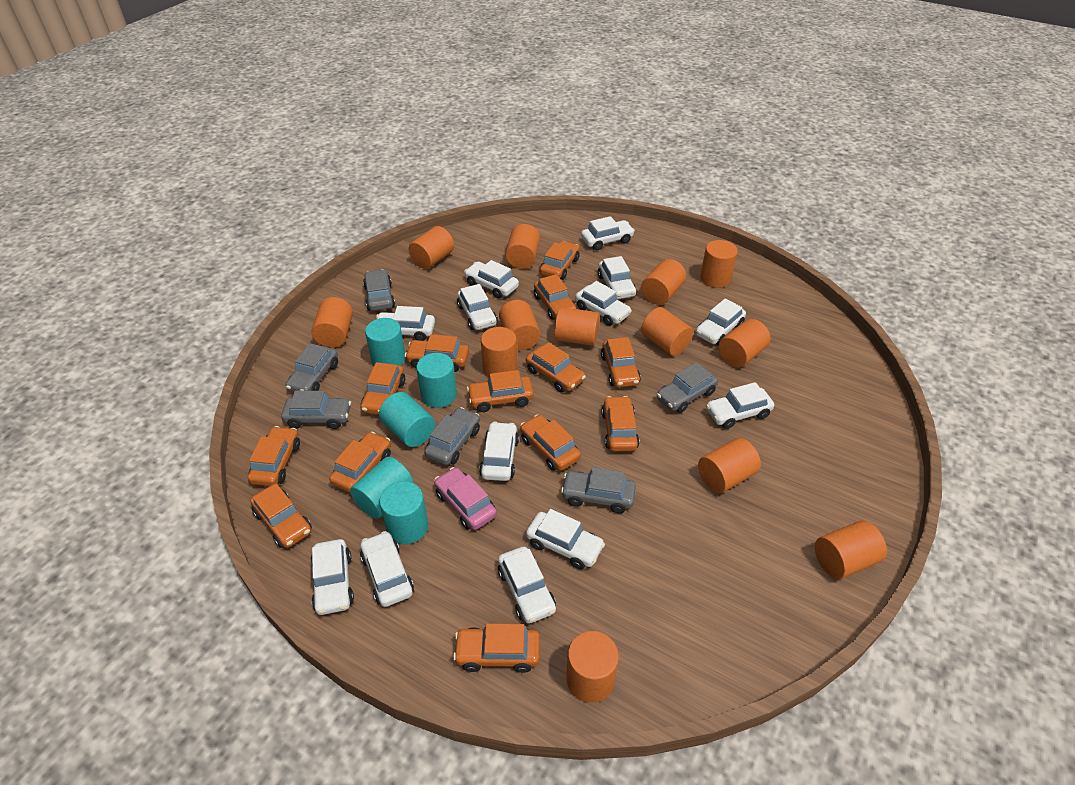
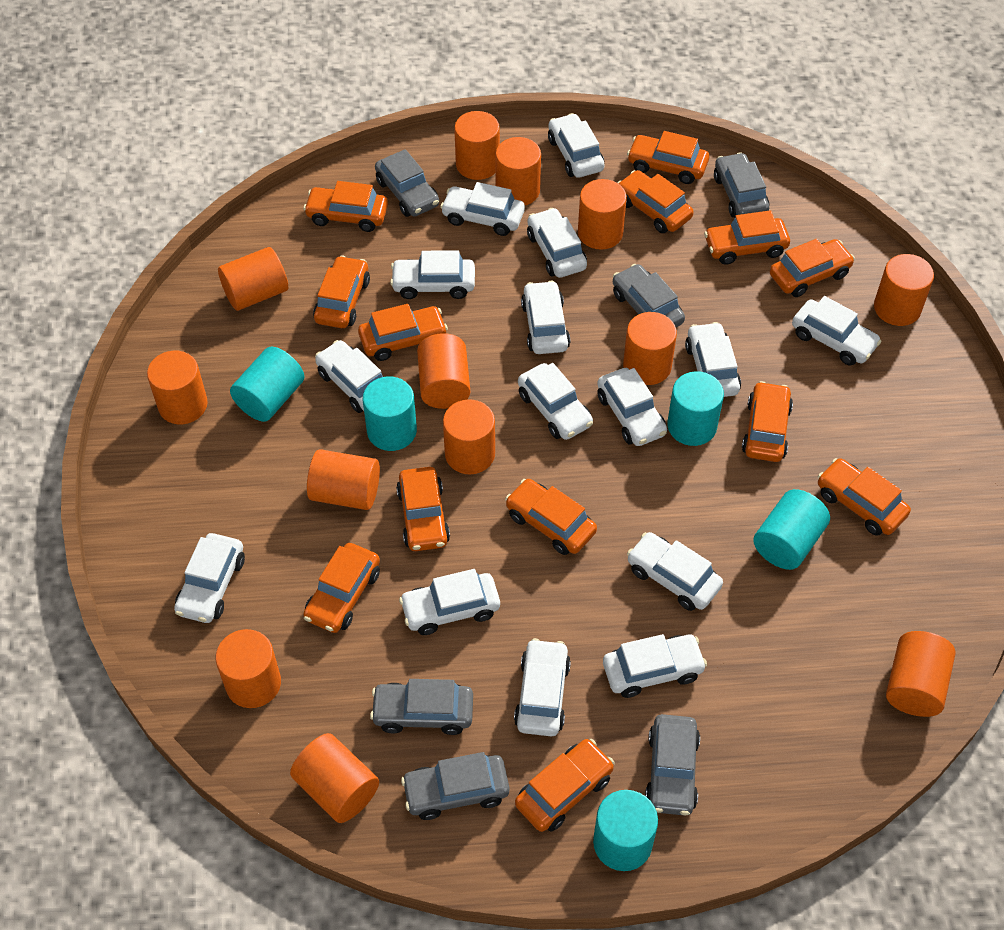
pink car: 1 -> 0
white car: 13 -> 15

